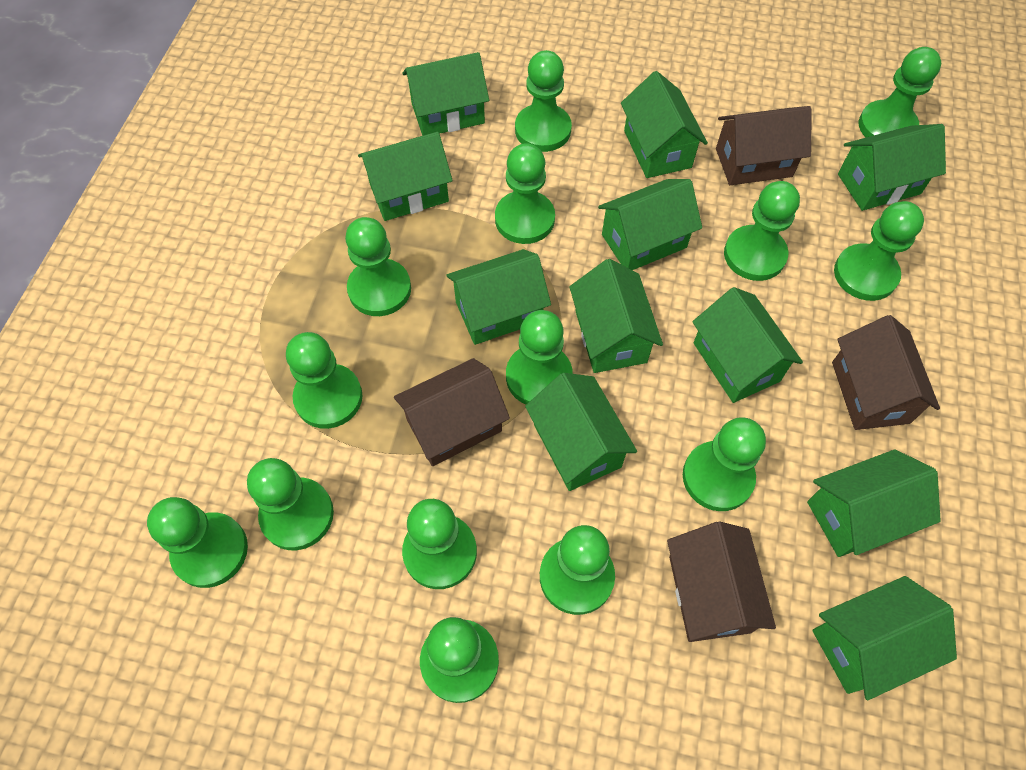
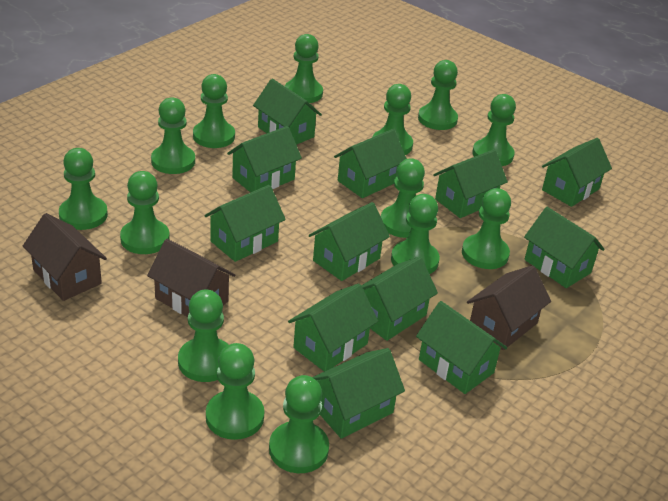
brown house: 4 -> 3
green house: 11 -> 12

